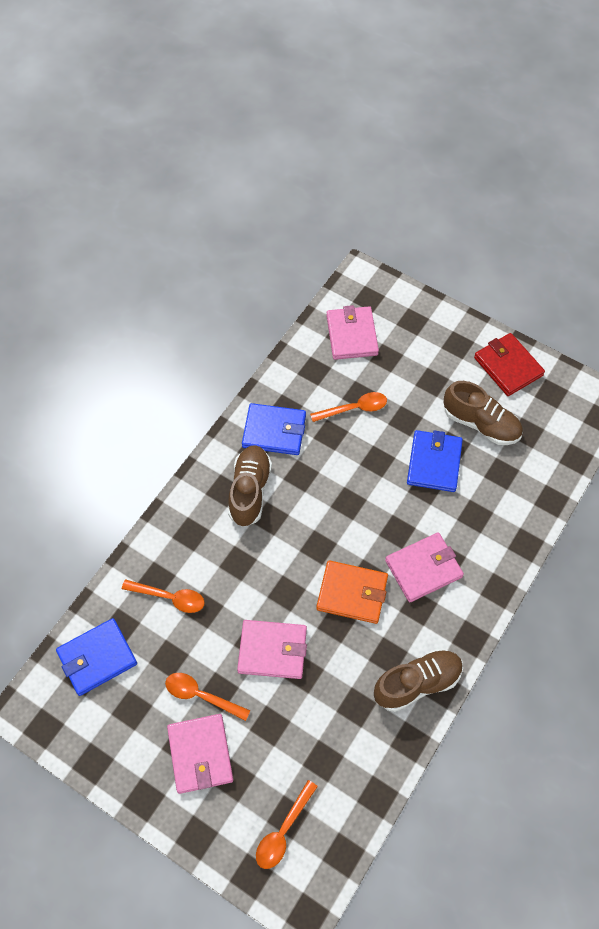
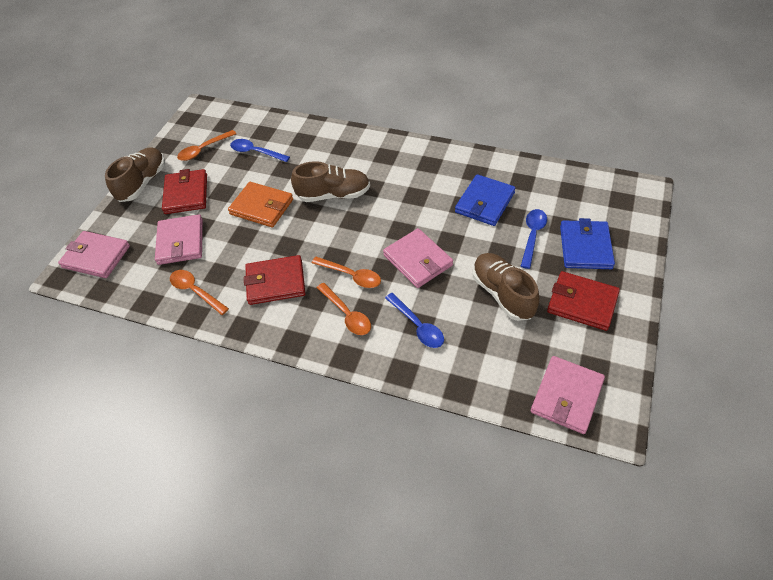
blue spoon: 0 -> 3
blue wallet: 3 -> 2
red wallet: 1 -> 3

